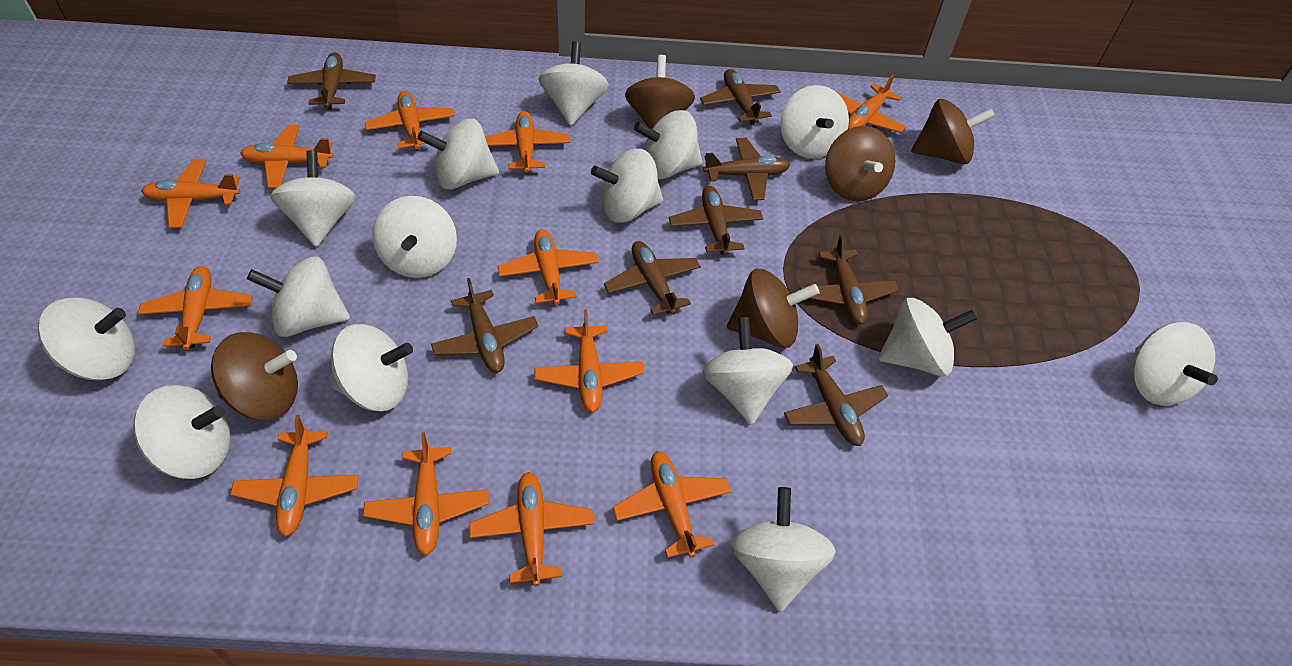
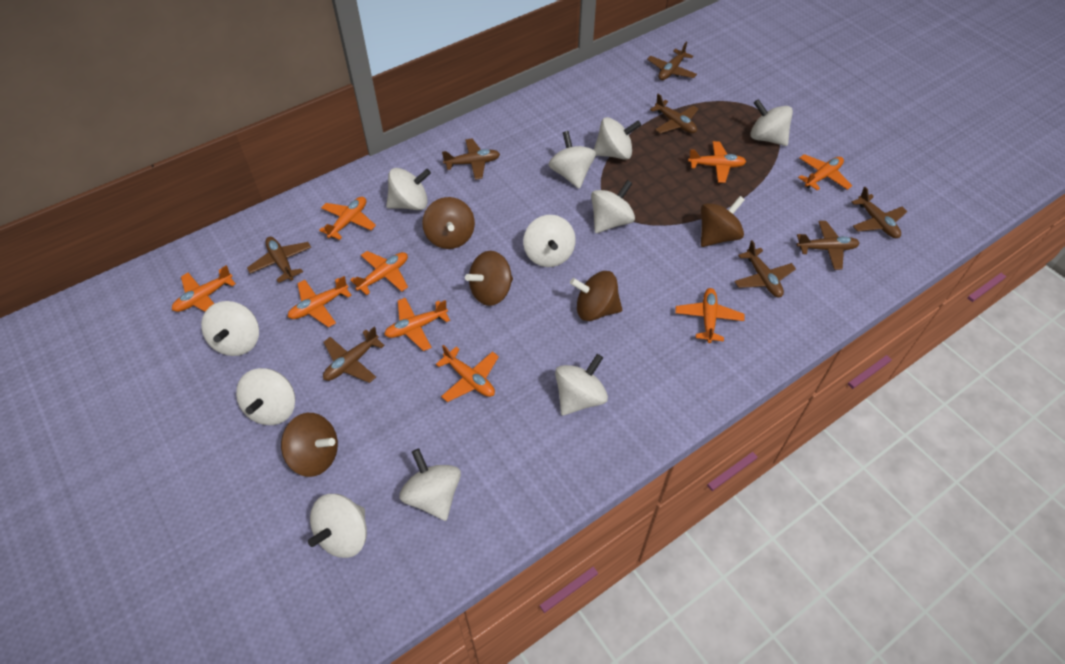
orange plane: 12 -> 9
white spinning top: 15 -> 11

